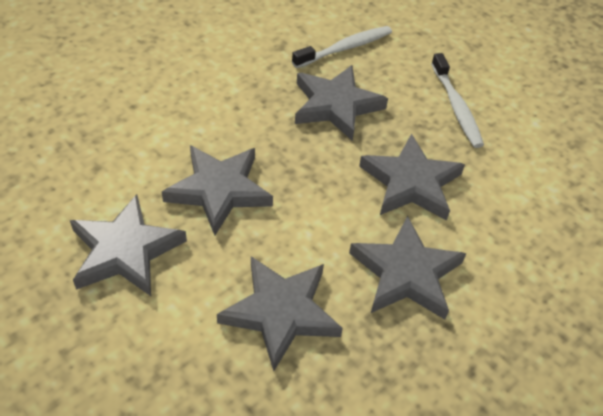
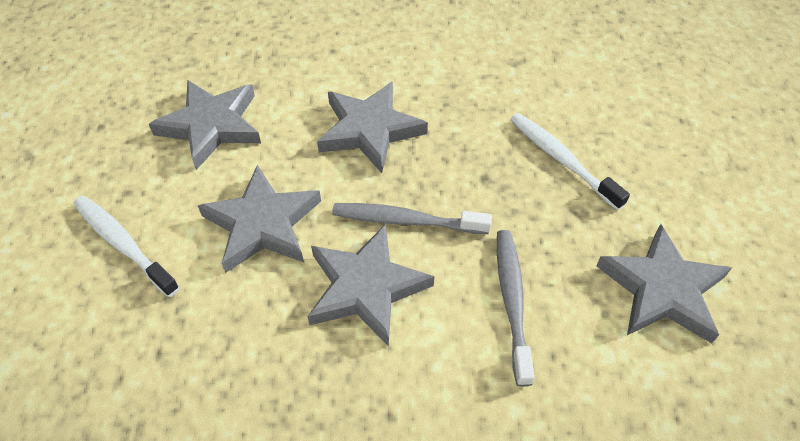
grey star: 6 -> 5
grey toothbrush: 0 -> 2

